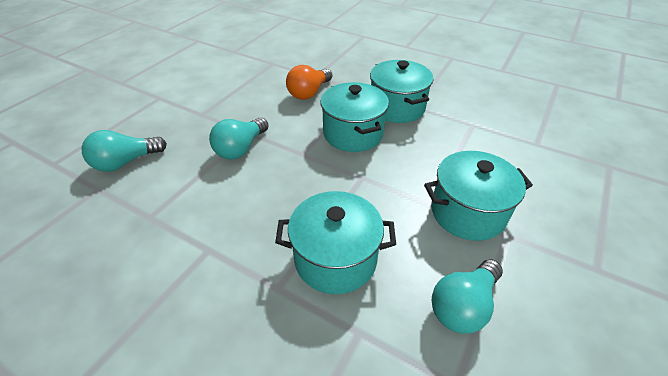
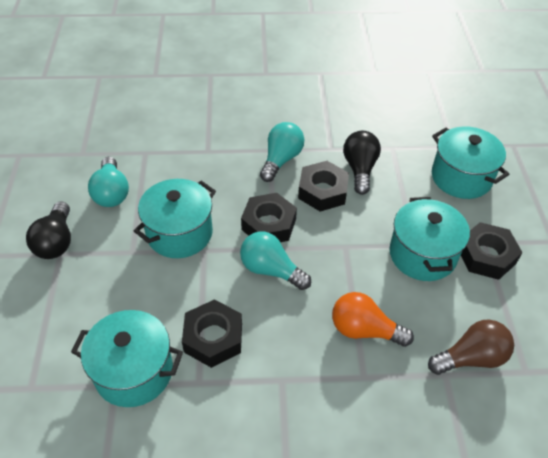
black light bulb: 0 -> 2
black nut: 0 -> 4
brown light bulb: 0 -> 1

